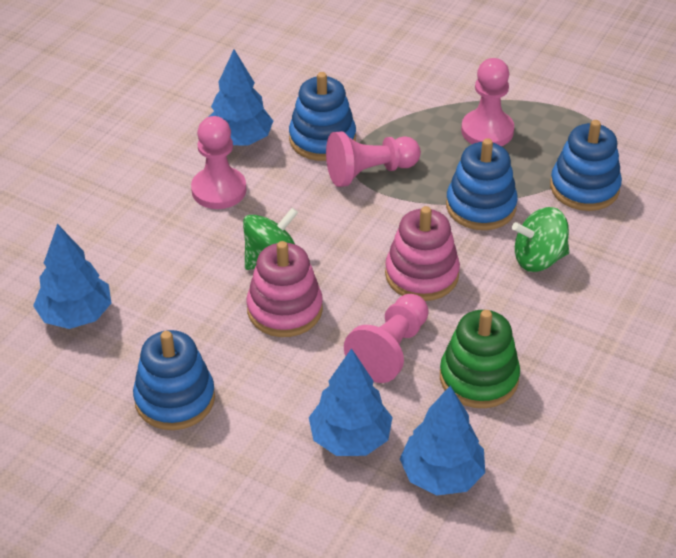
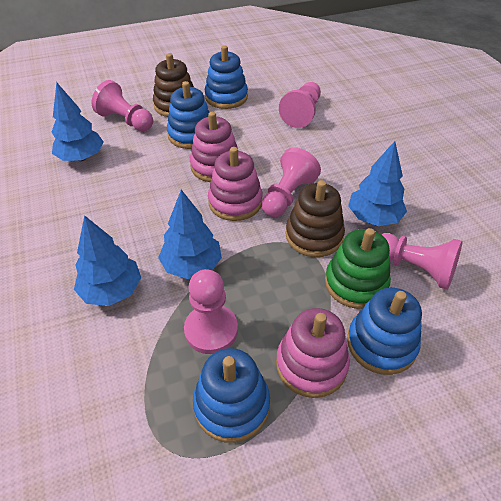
brown stacking toy: 0 -> 2
green spinning top: 2 -> 0
pink pawn: 4 -> 5
pink stacking toy: 2 -> 3

